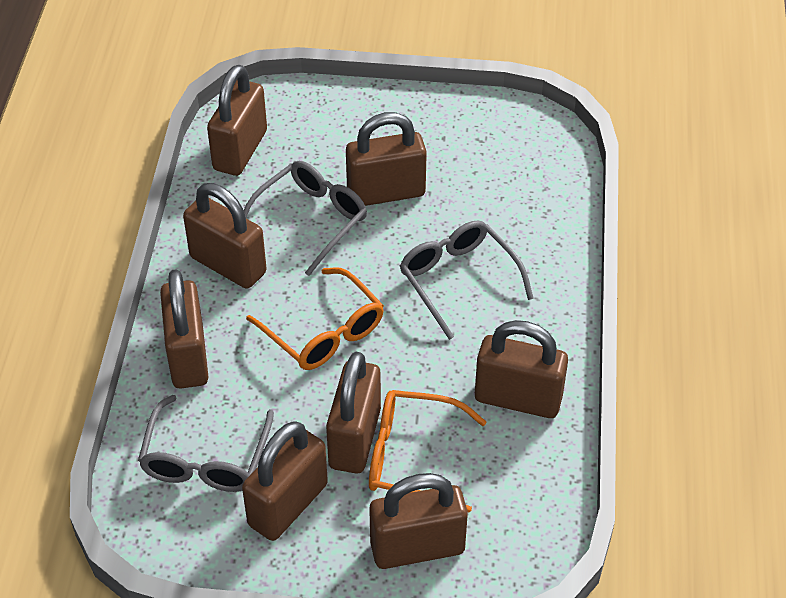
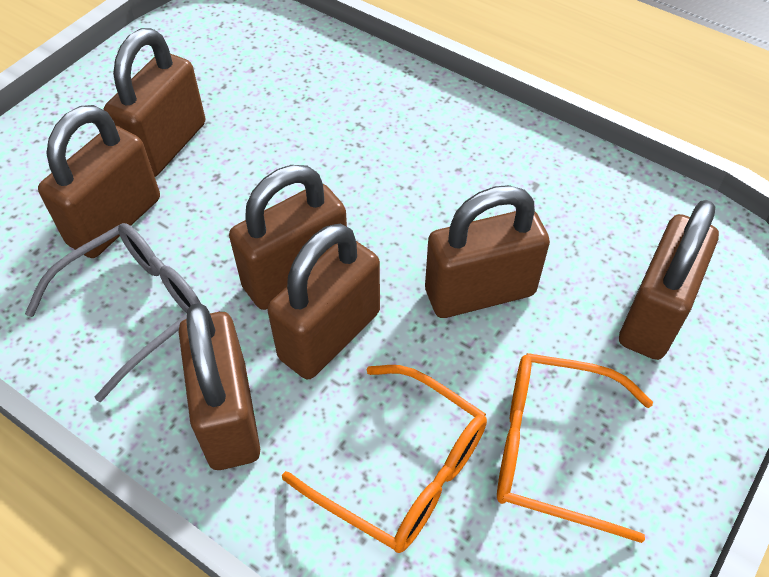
brown padlock: 8 -> 7
grey glasses: 3 -> 1

